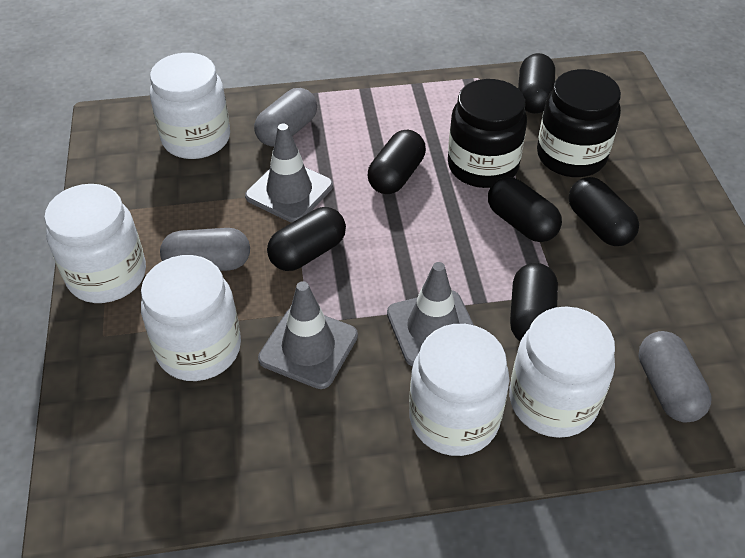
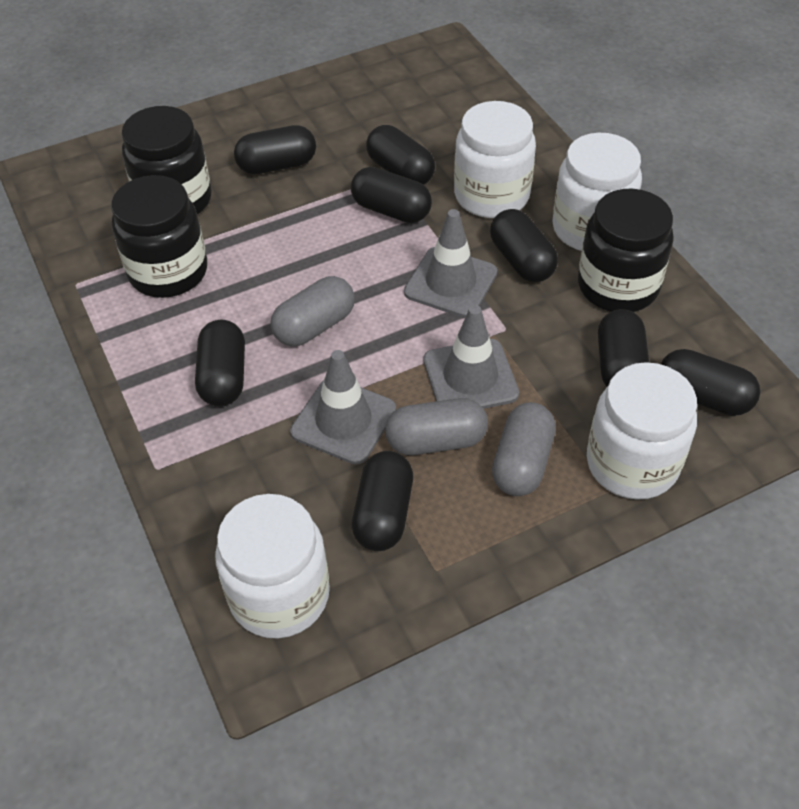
black capsule: 6 -> 8
black jar: 2 -> 3
white jar: 5 -> 4

